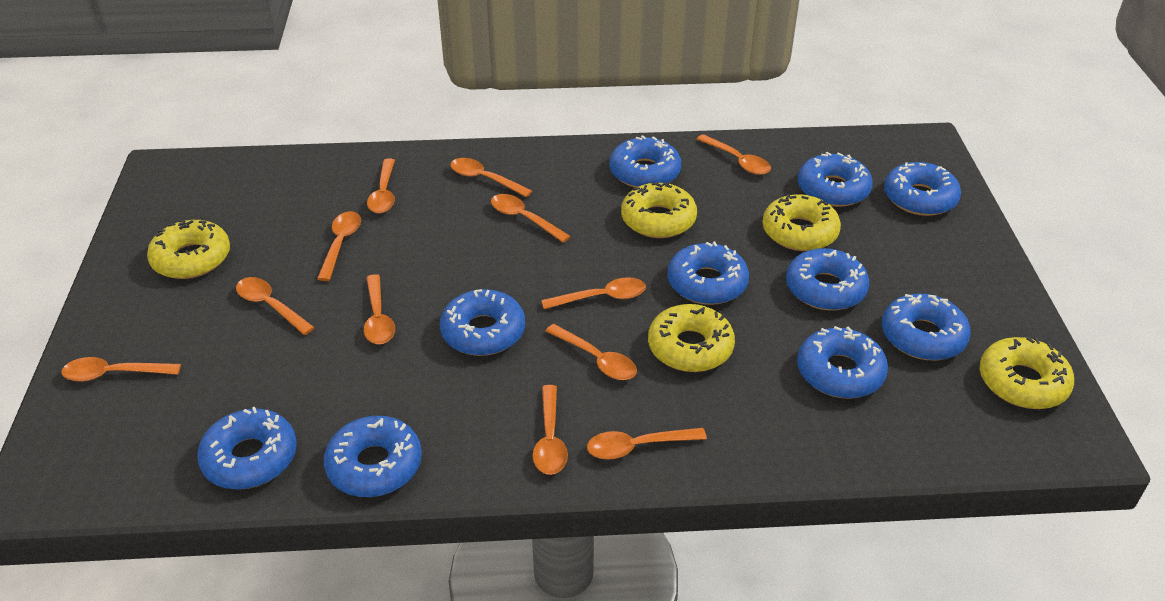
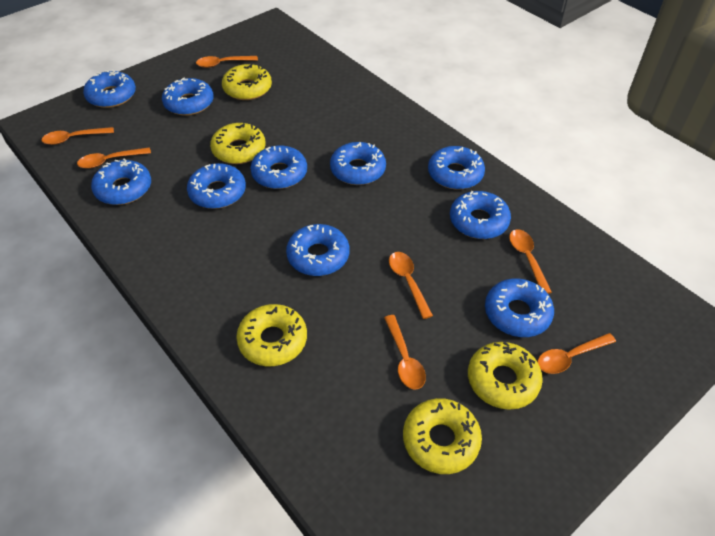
orange spoon: 12 -> 7

